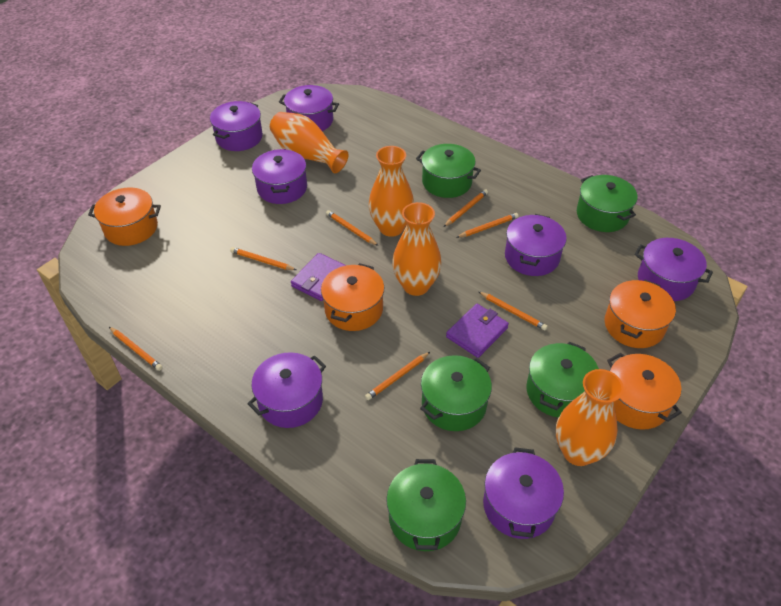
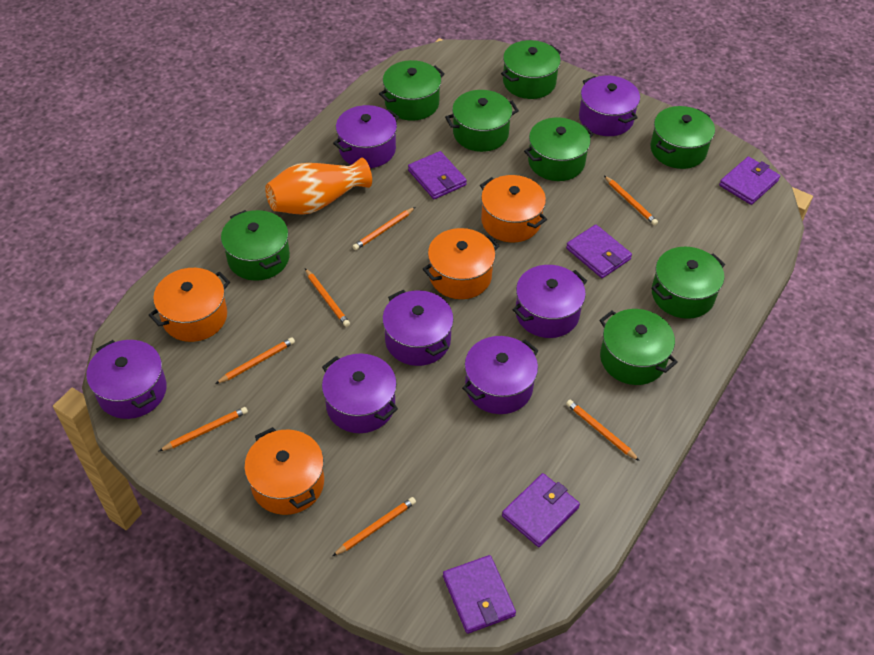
green pot: 5 -> 8
orange vase: 4 -> 1
purple wallet: 2 -> 5

